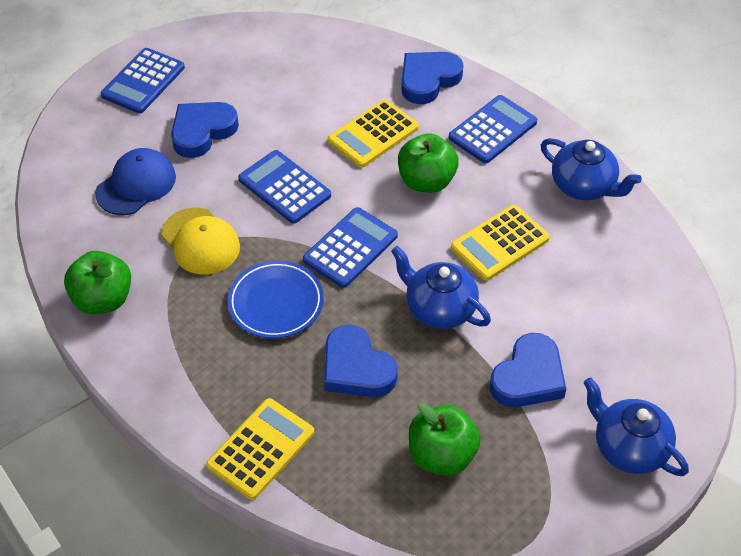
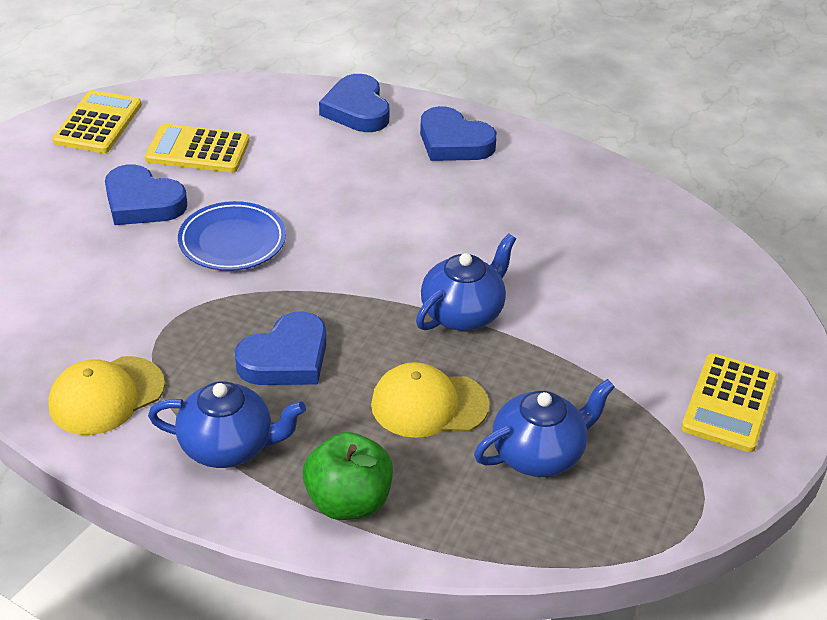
blue calculator: 4 -> 0
blue cap: 1 -> 0
green apple: 3 -> 1
yellow cap: 1 -> 2

